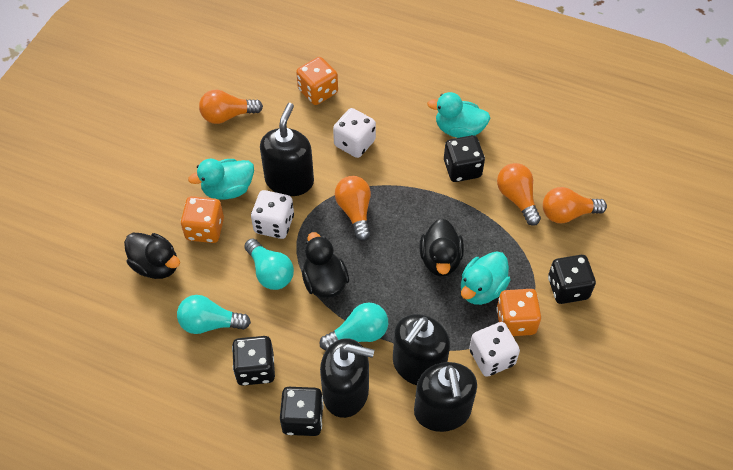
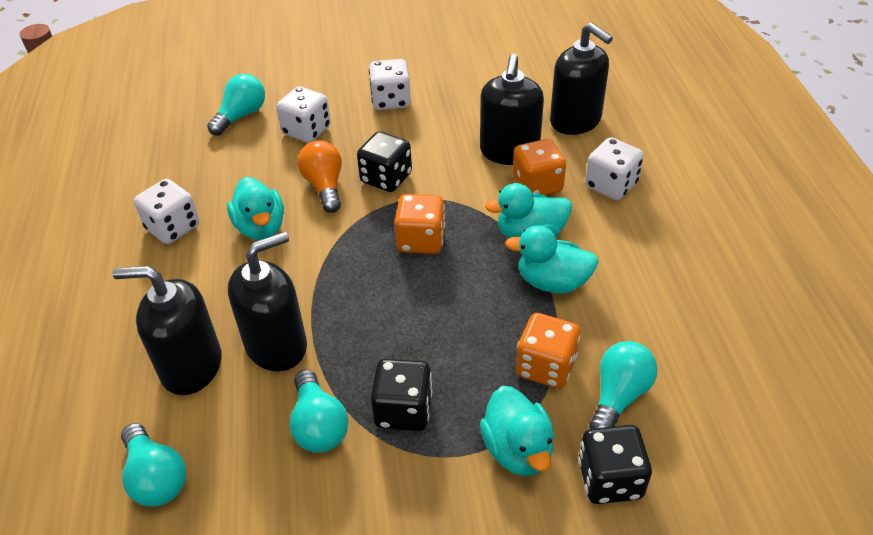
black dice: 4 -> 3
black duck: 3 -> 0
orange light bulb: 4 -> 1
turquoise duck: 3 -> 4
turquoise light bulb: 3 -> 4
white dice: 3 -> 4

